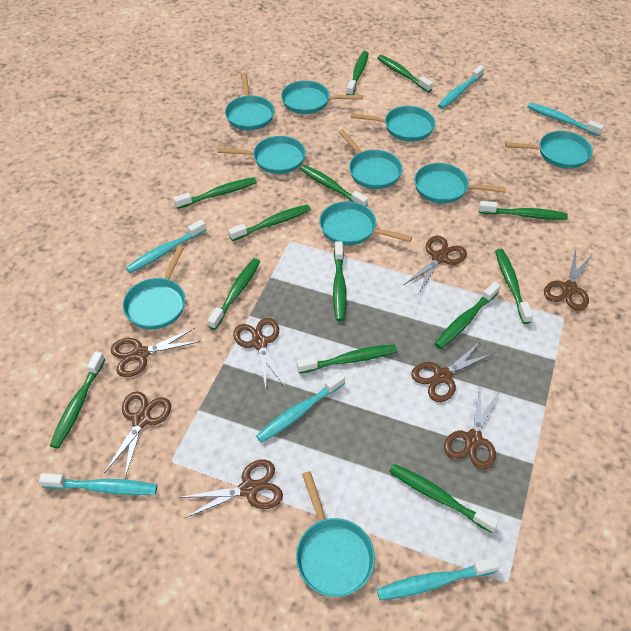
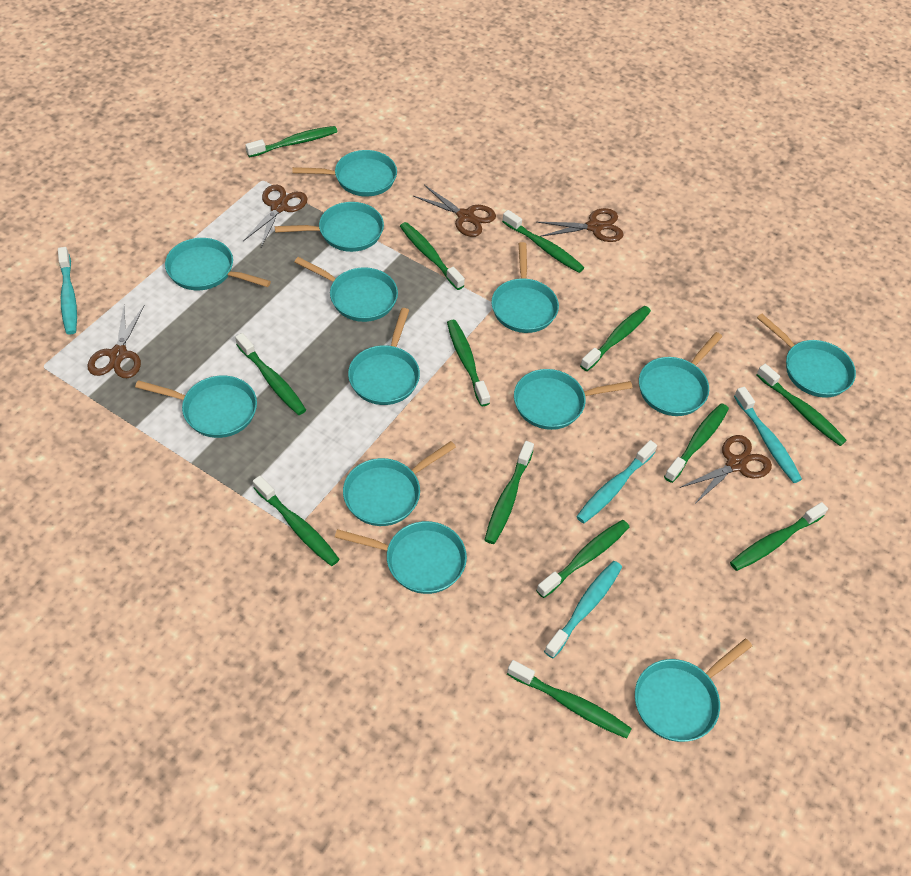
brown scissors: 8 -> 5
turquoise pan: 10 -> 13
turquoise toothbrush: 6 -> 4

